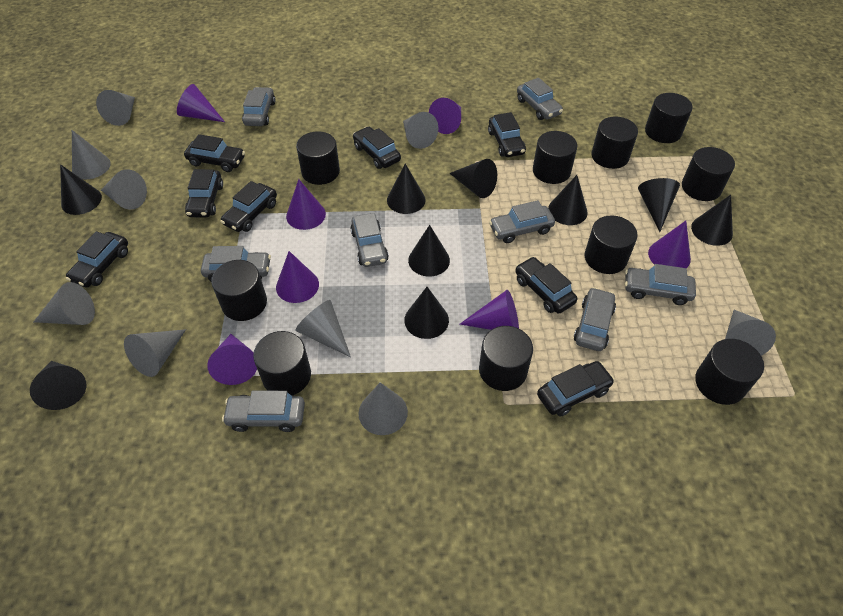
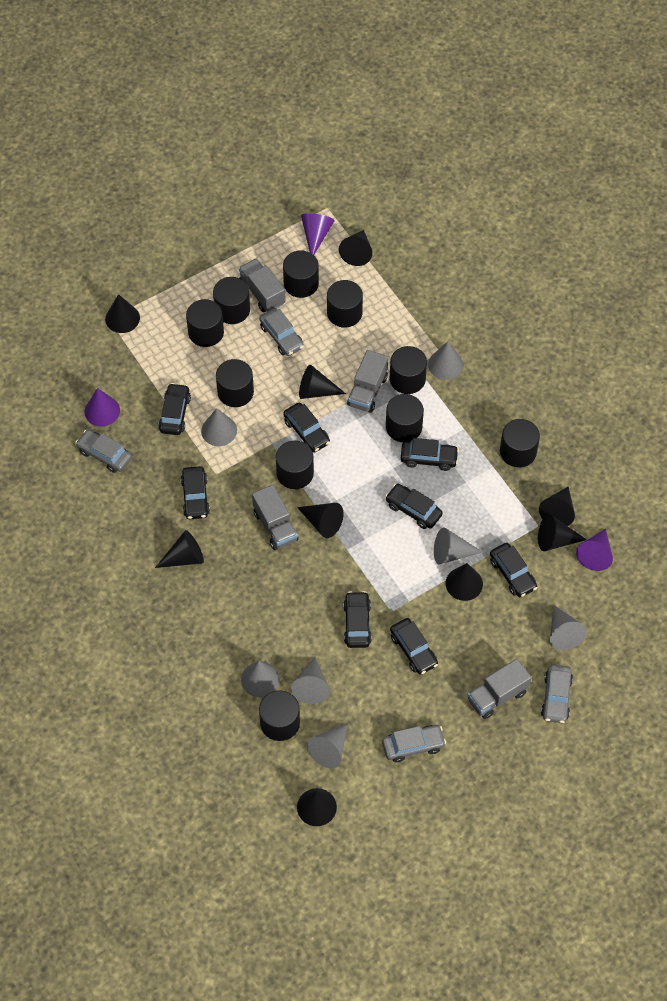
grey car: 8 -> 4
grey cone: 9 -> 7
grey truck: 0 -> 4
purple cone: 7 -> 3

